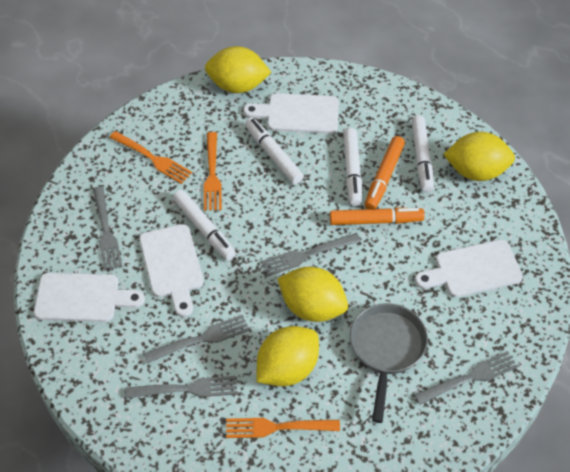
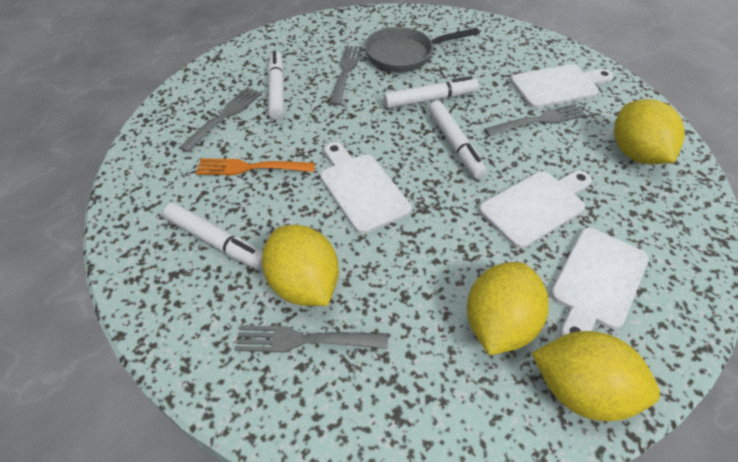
grey fork: 5 -> 4
orange fork: 3 -> 1
orange marker: 2 -> 0

